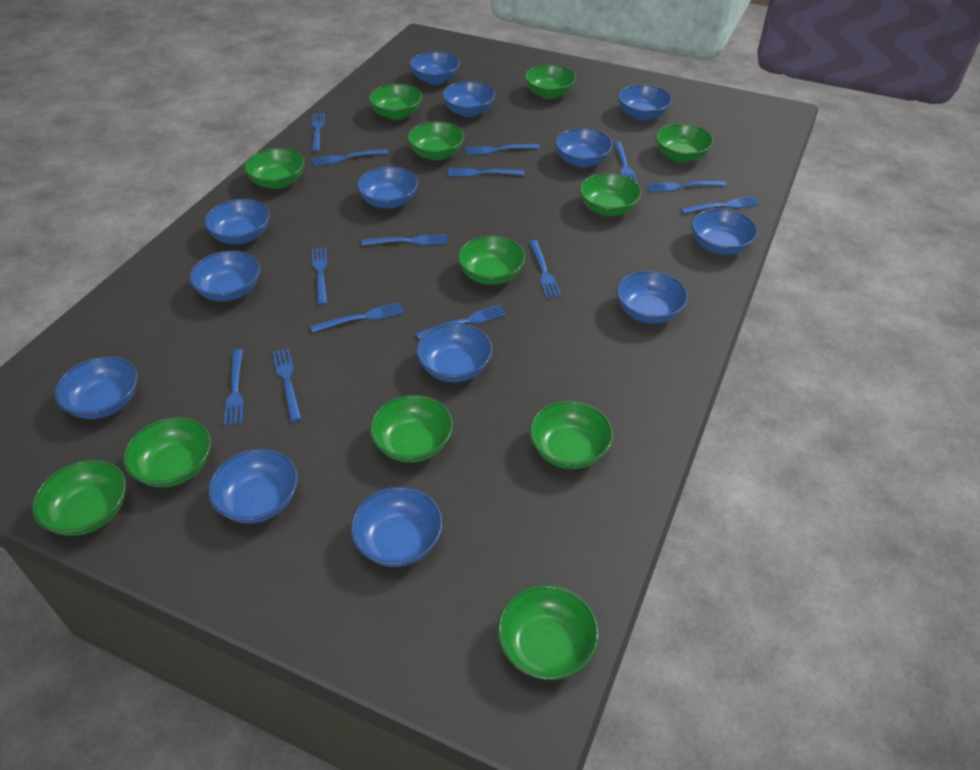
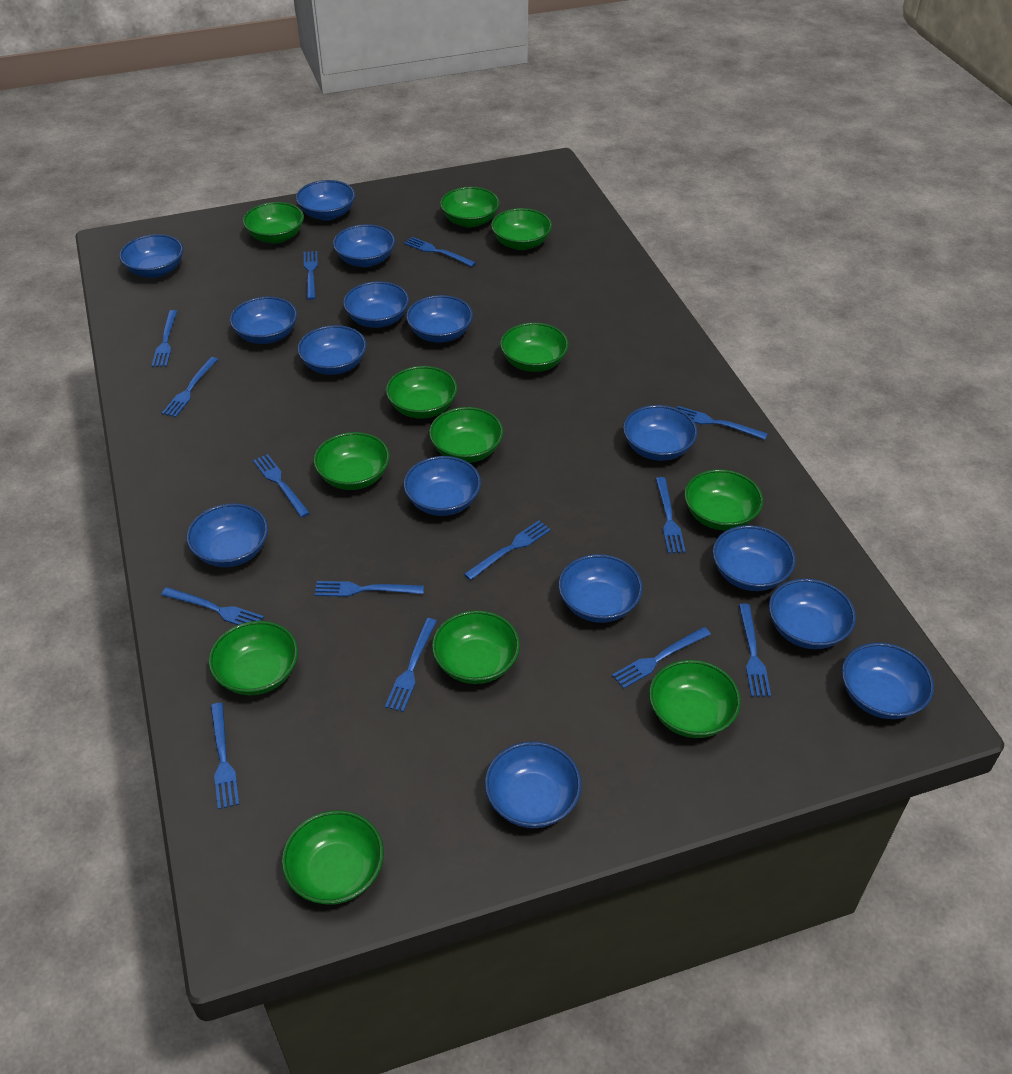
blue bowl: 13 -> 15

